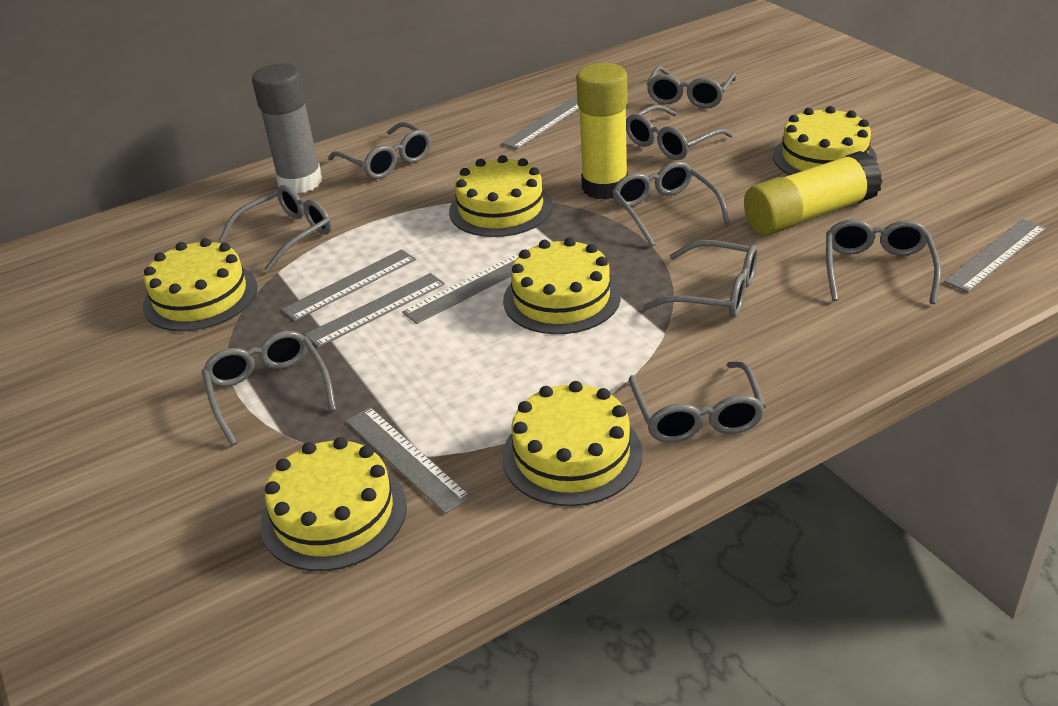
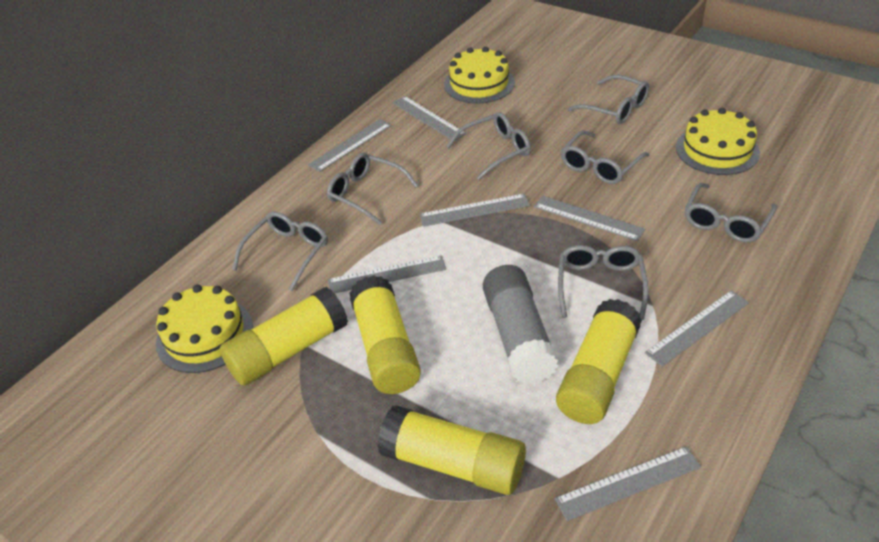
grey glasses: 9 -> 7
grey ruler: 6 -> 7
yellow cake: 6 -> 3
yellow glue stick: 2 -> 4

